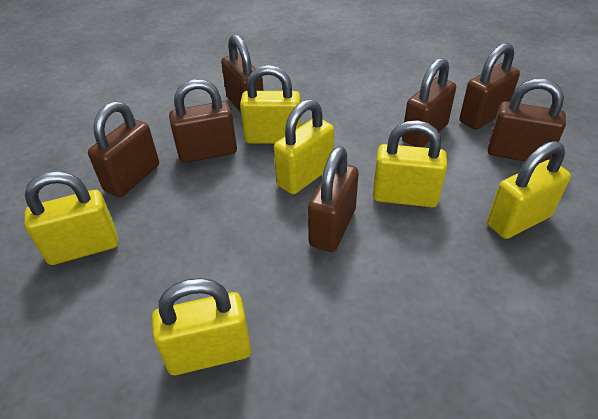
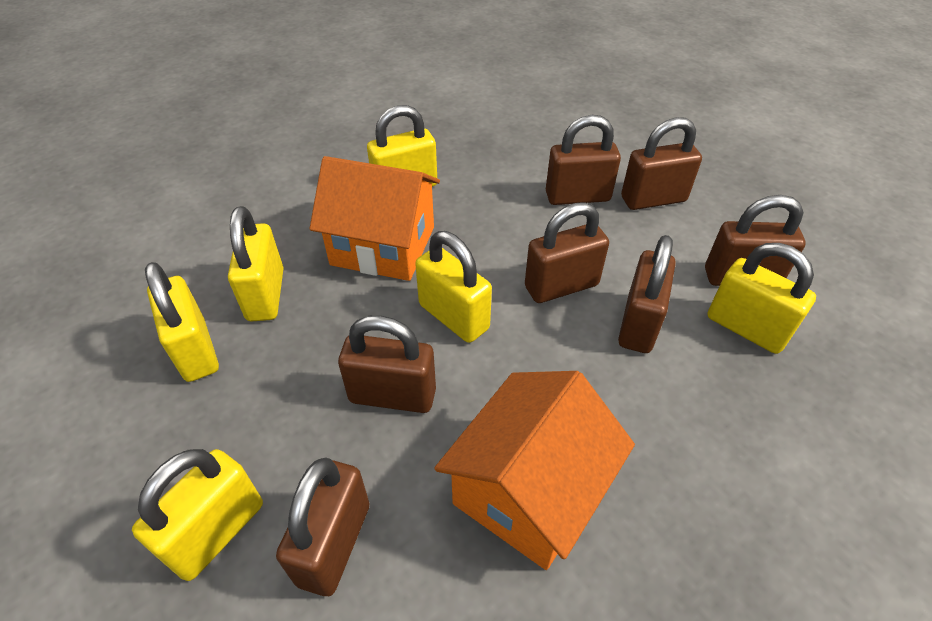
orange house: 0 -> 2

